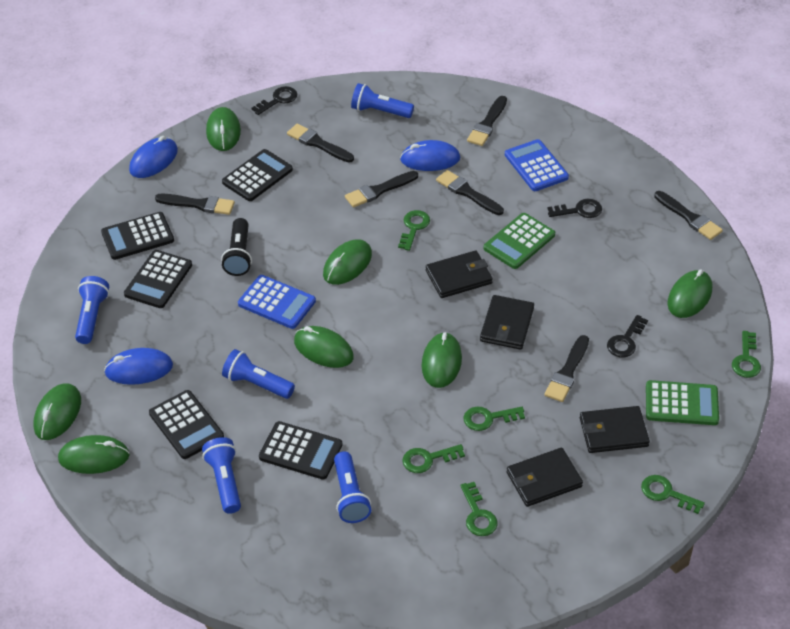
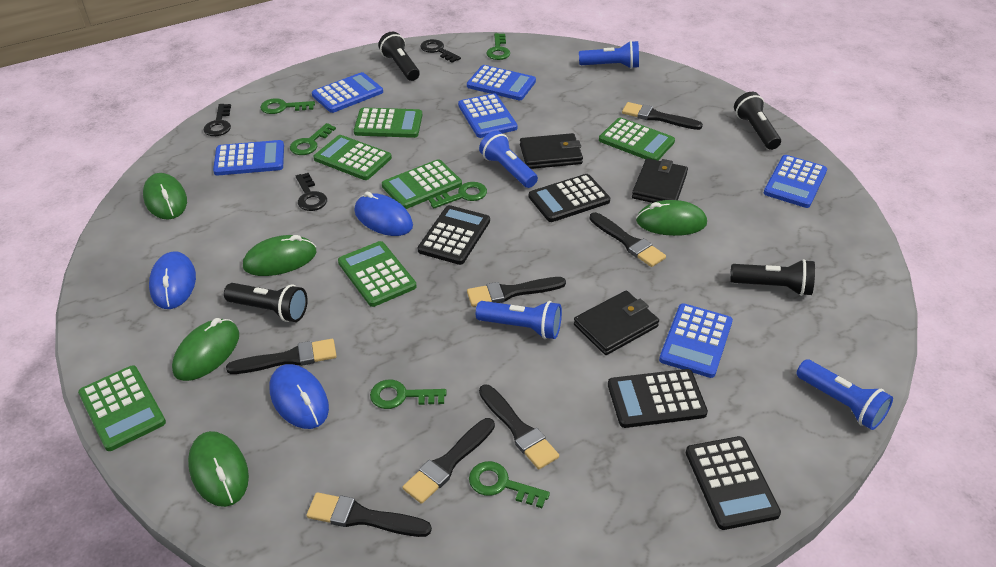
black calculator: 5 -> 4
black flashlight: 1 -> 4
black wallet: 4 -> 3
blue calculator: 2 -> 6
blue flashlight: 5 -> 4
green calculator: 2 -> 6
green mouse: 7 -> 5

